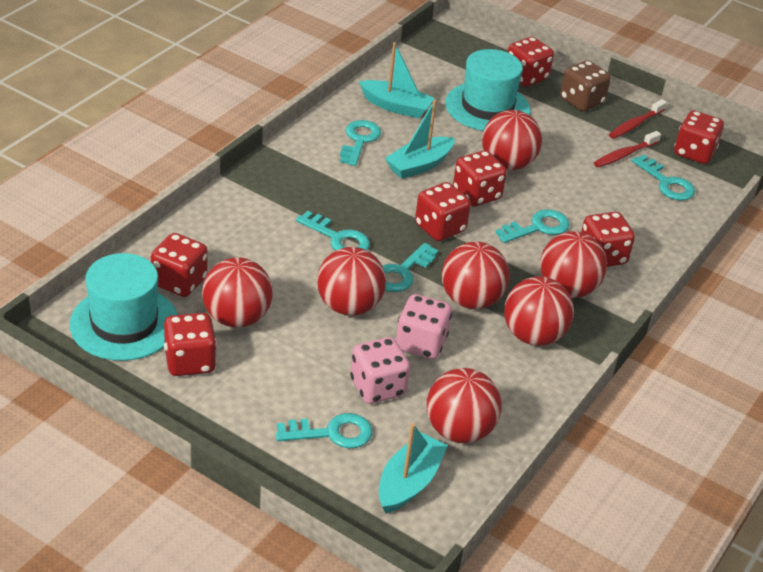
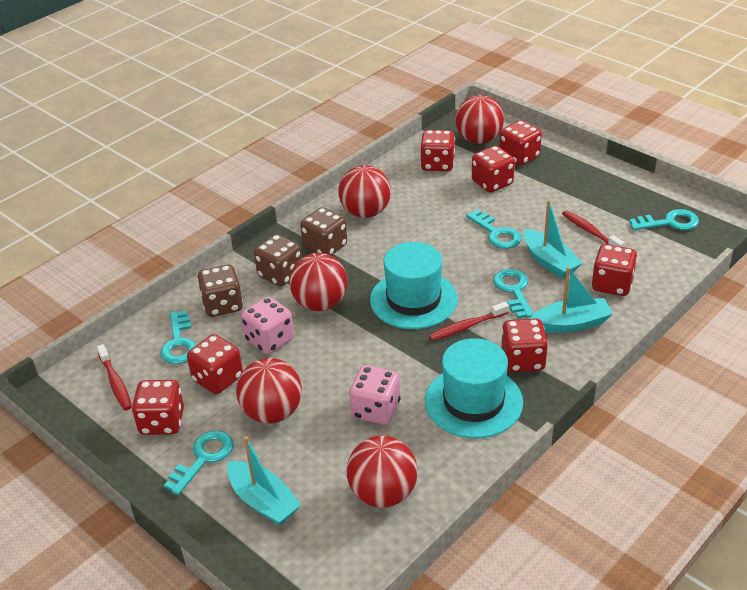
brown dice: 1 -> 3
red ball: 7 -> 5
red toothbrush: 2 -> 3
turquoise key: 6 -> 5

